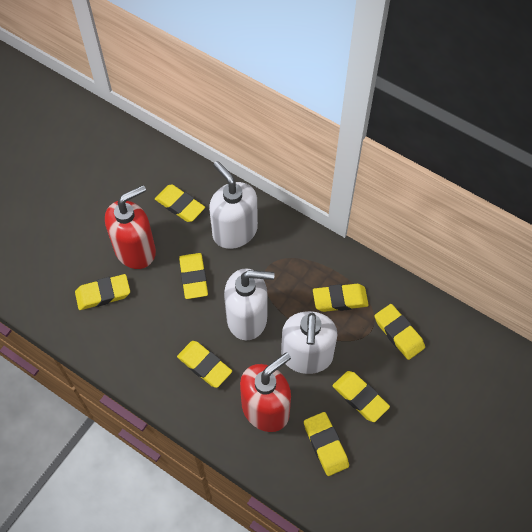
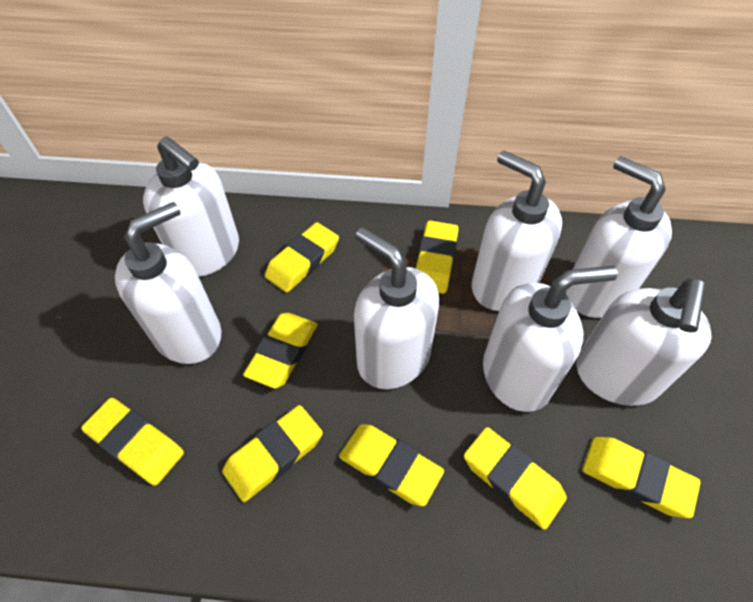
red soap dispenser: 2 -> 0
white soap dispenser: 3 -> 7

